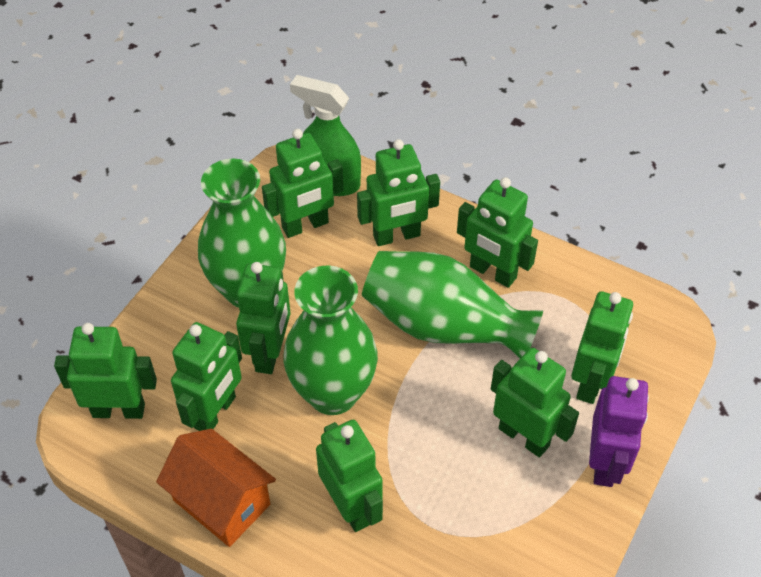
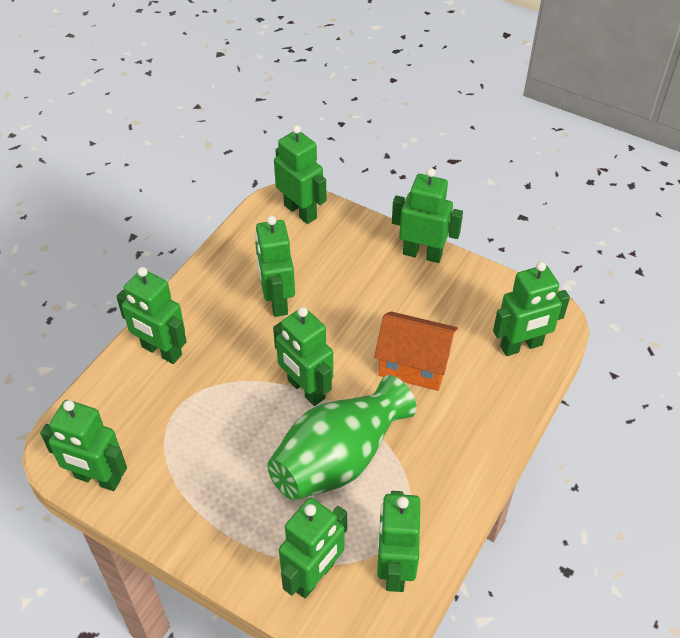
green spray bottle: 1 -> 0
green vase: 3 -> 1
purple robot: 1 -> 0

